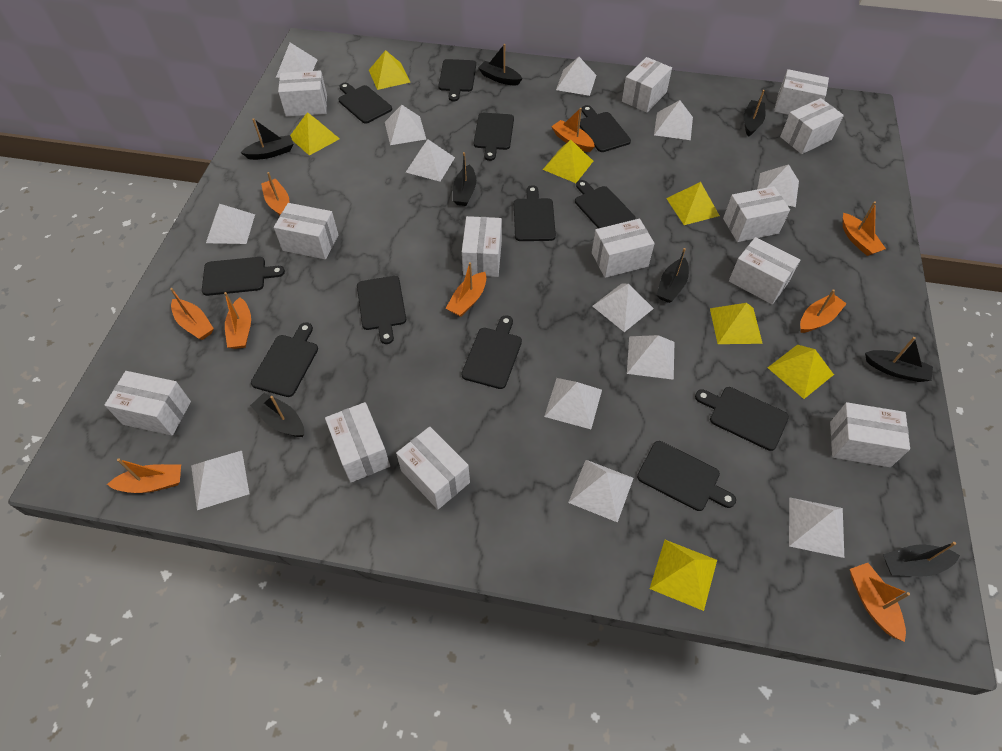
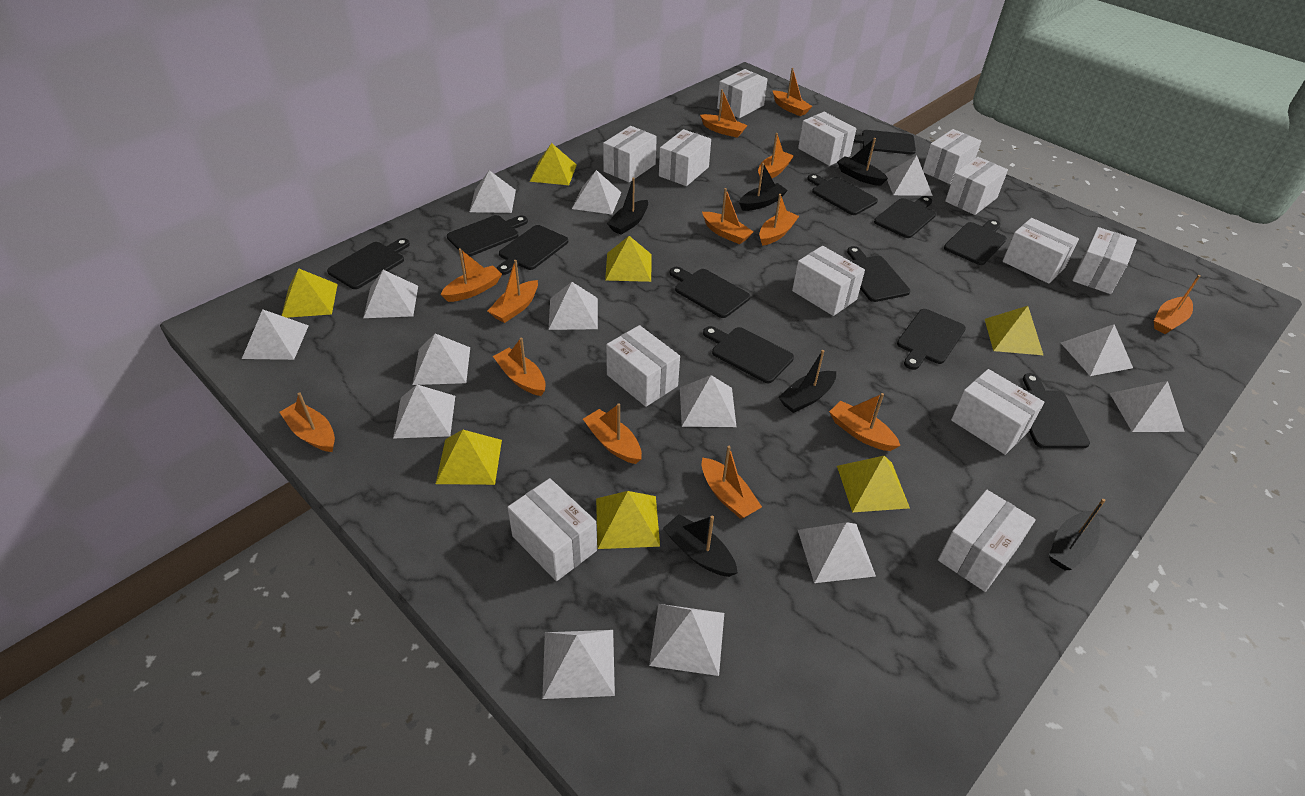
black boat: 8 -> 6
orange boat: 9 -> 13
white pyramid: 13 -> 14

